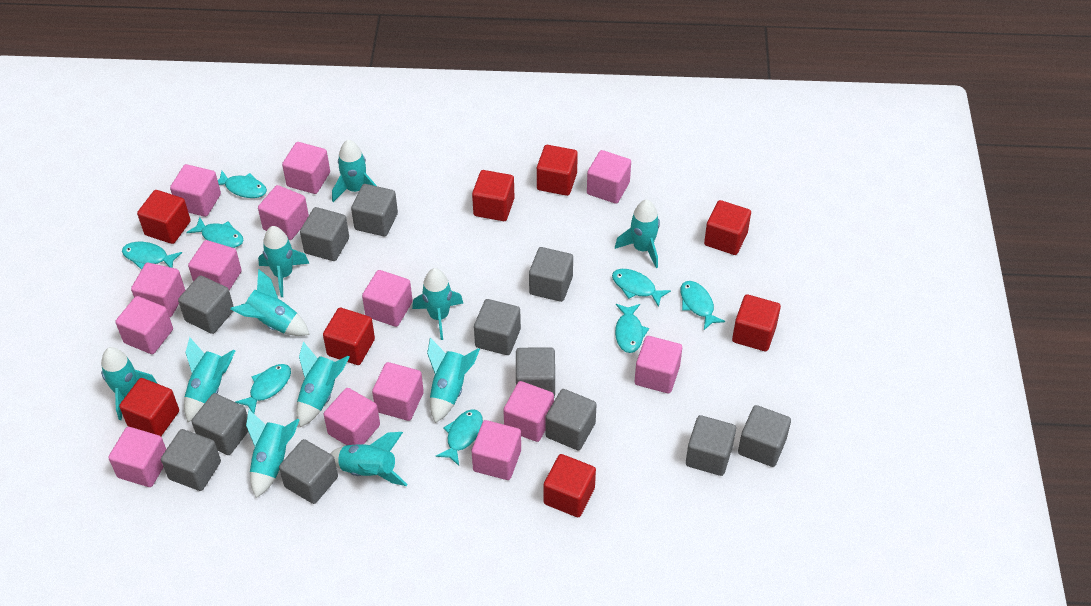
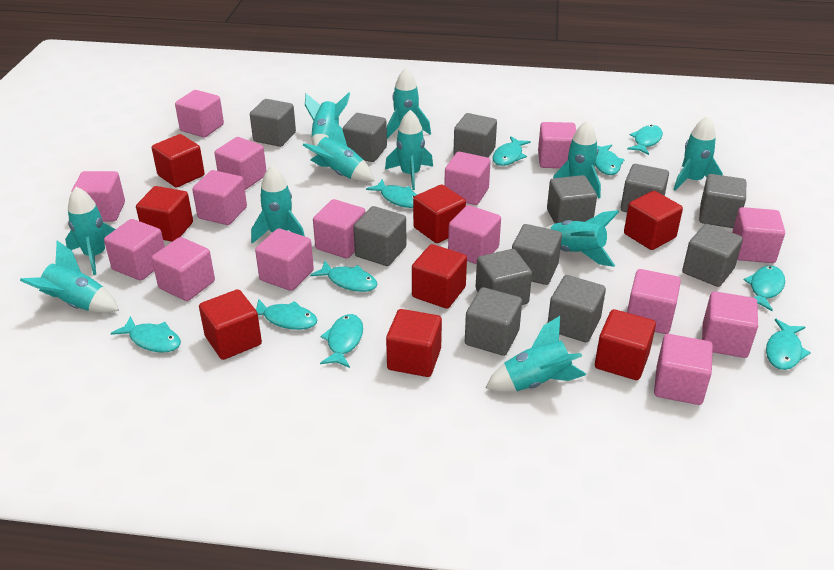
pink cube: 14 -> 15
turquoise fish: 8 -> 10

